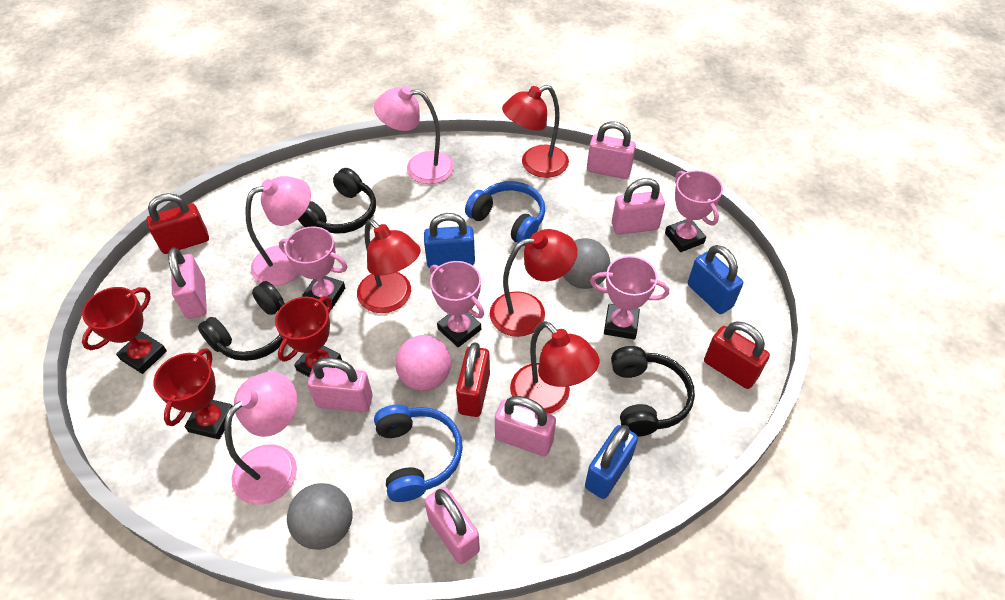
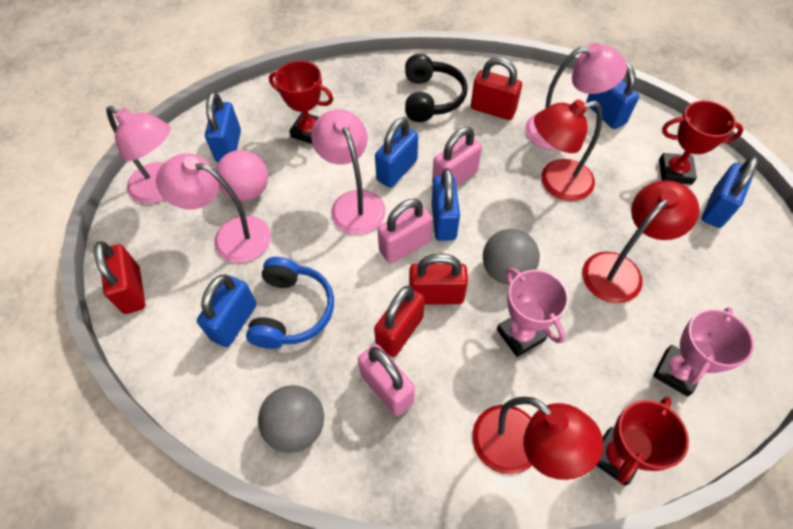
black headphones: 3 -> 1
blue headphones: 2 -> 1
blue padlock: 3 -> 6
pink lamp: 3 -> 4
pink padlock: 6 -> 3
pink trophy: 4 -> 2
red lamp: 4 -> 3
red padlock: 3 -> 4

